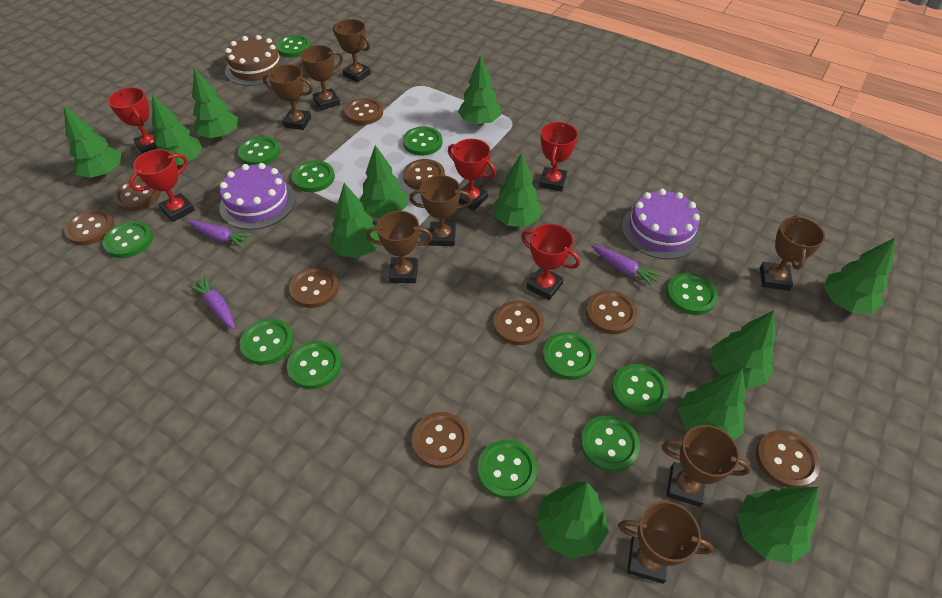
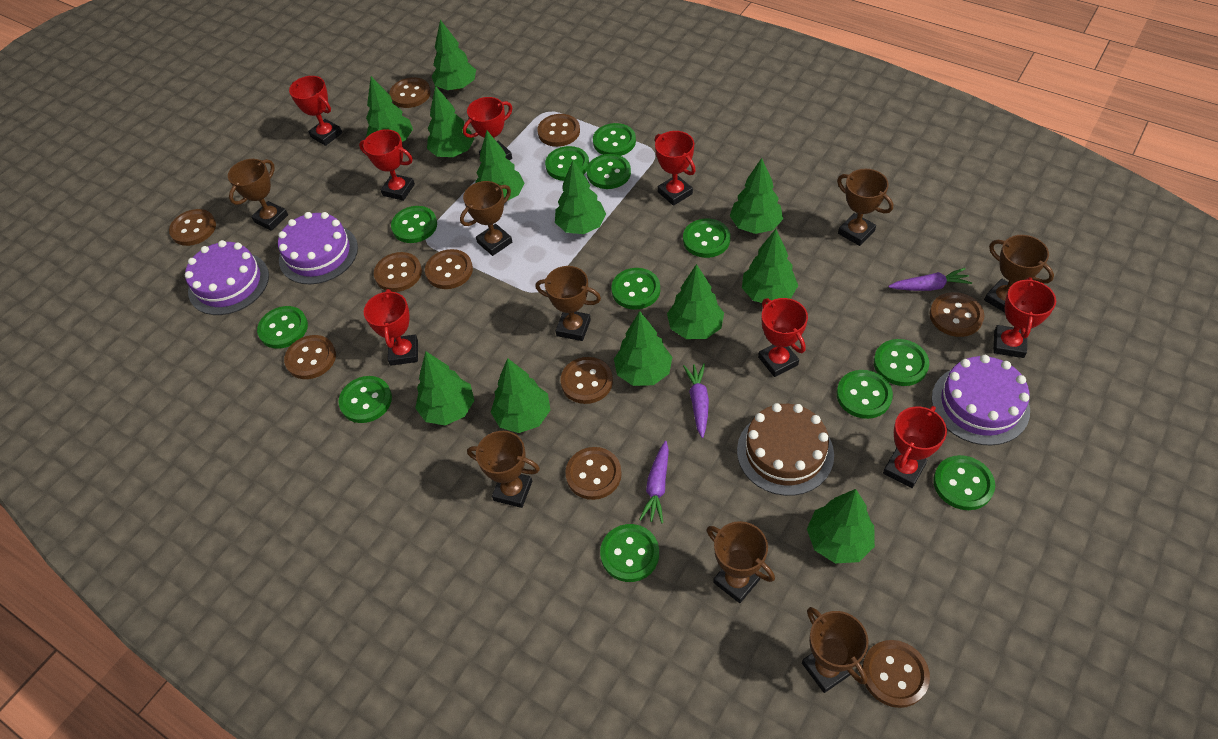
brown button: 9 -> 10
purple cake: 2 -> 3
red trophy: 5 -> 8

